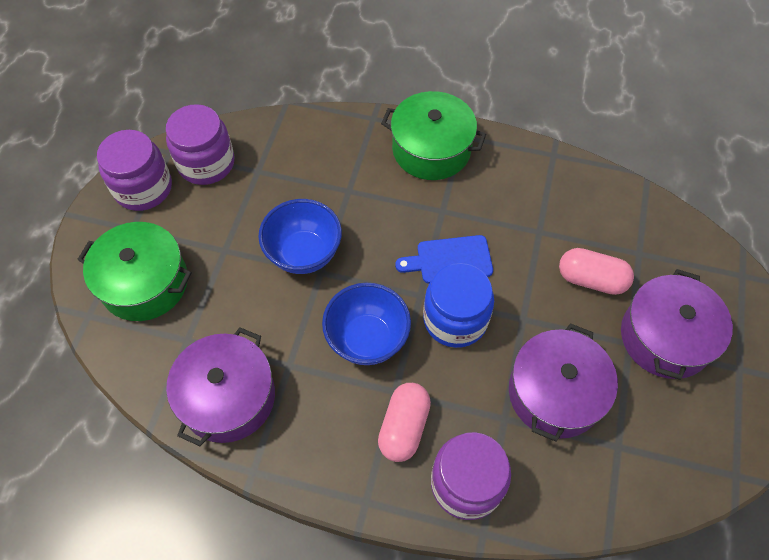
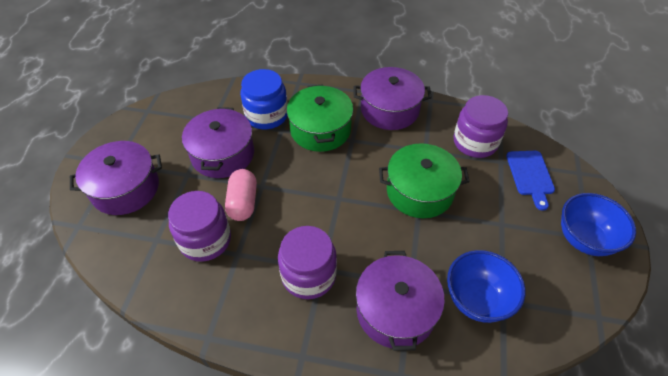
pink capsule: 2 -> 1
purple pot: 3 -> 4

